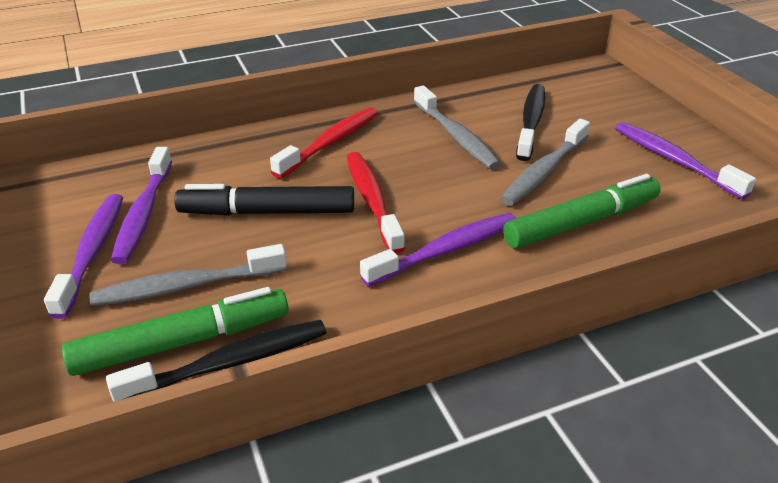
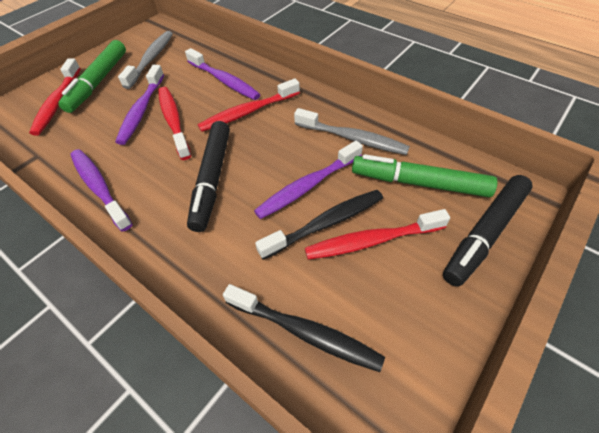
black marker: 1 -> 2
grey toothbrush: 3 -> 2
red toothbrush: 2 -> 4

